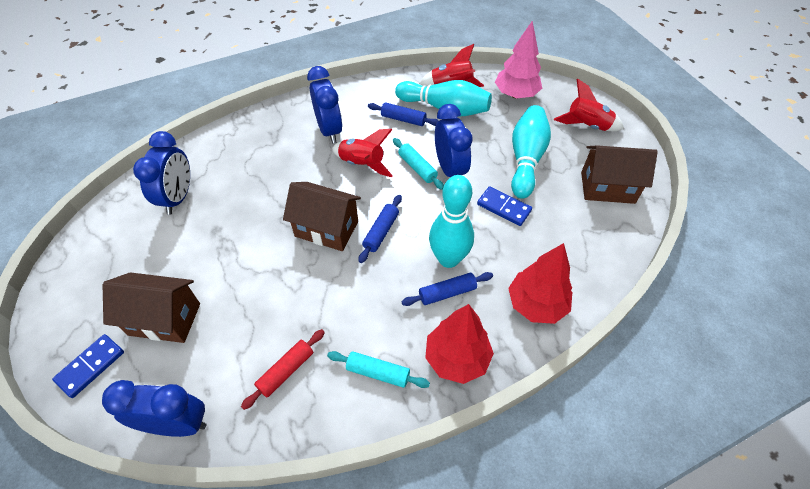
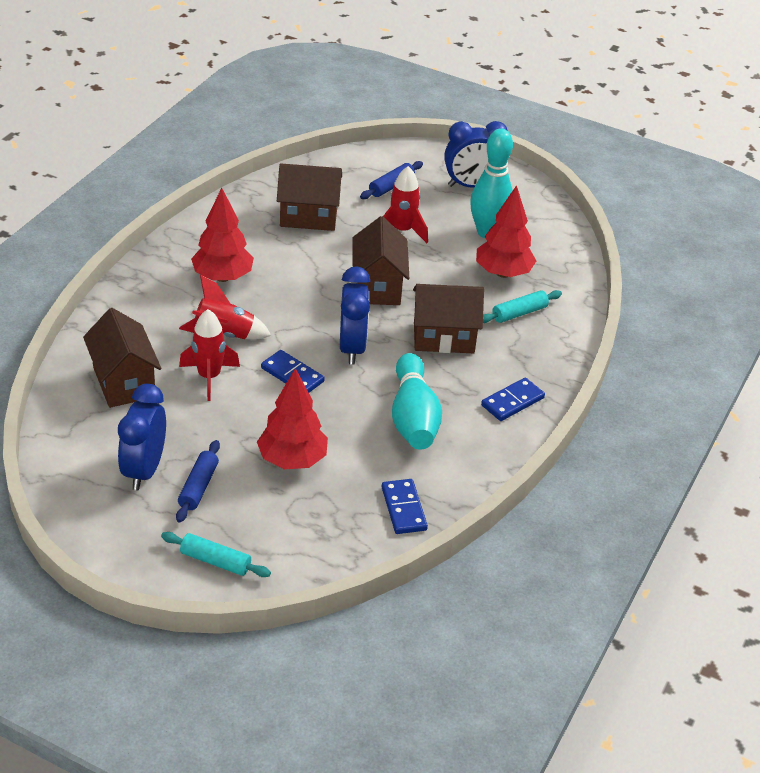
blue clock: 4 -> 3
blue domino: 2 -> 3
blue rolling pin: 3 -> 2
brown house: 3 -> 4
pink tree: 1 -> 0
red rolling pin: 1 -> 0
red tree: 2 -> 3
turquoise bowling pin: 3 -> 2

